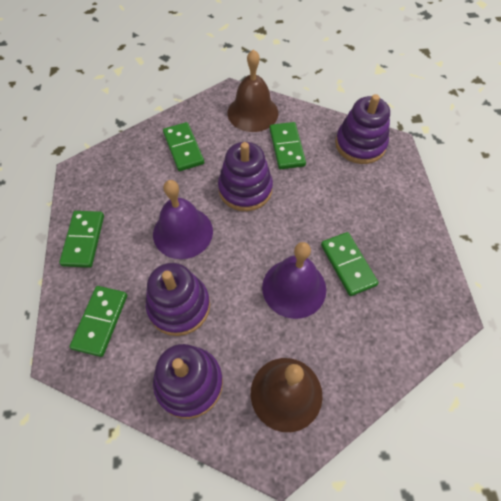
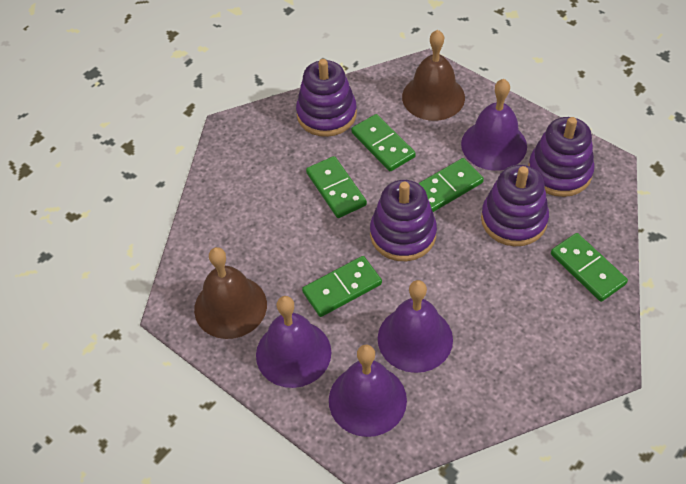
purple bell: 2 -> 4

